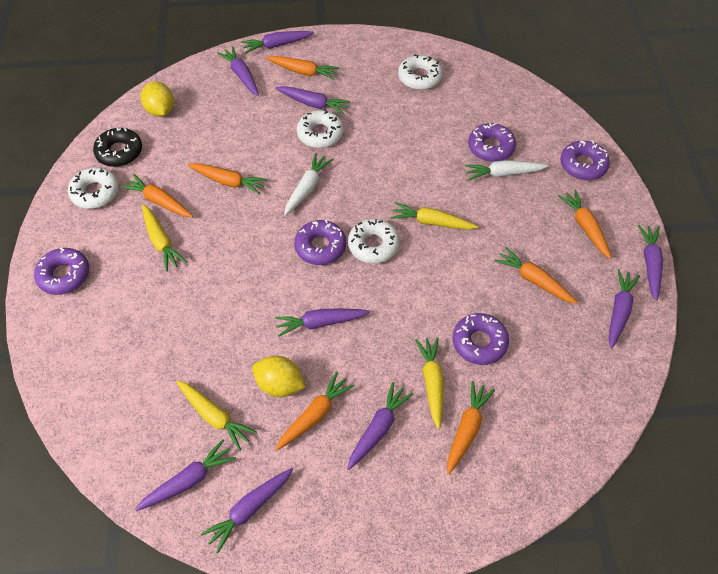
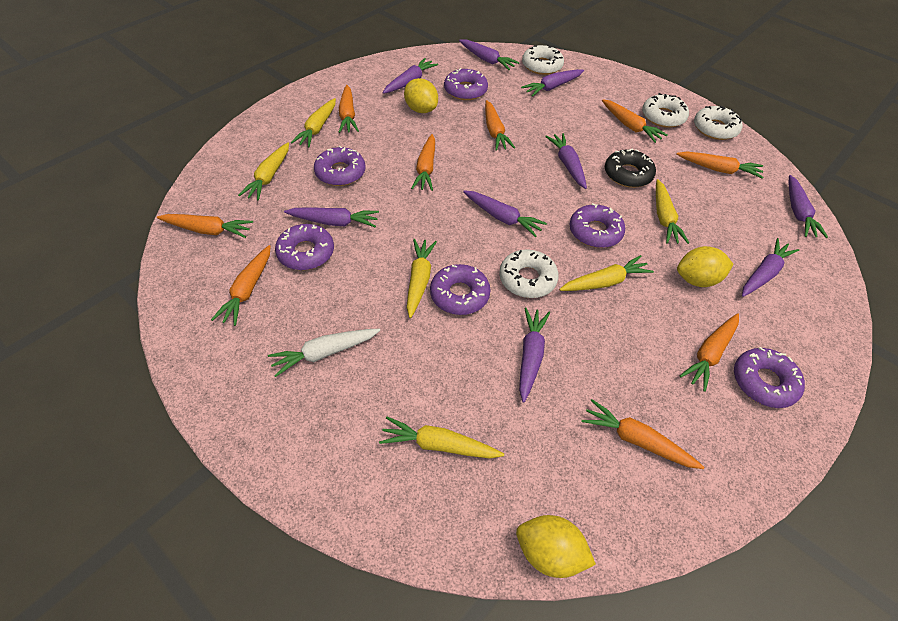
orange carrot: 7 -> 9
purple donut: 5 -> 6
white carrot: 2 -> 1
yellow carrot: 4 -> 6
yellow lemon: 2 -> 3

